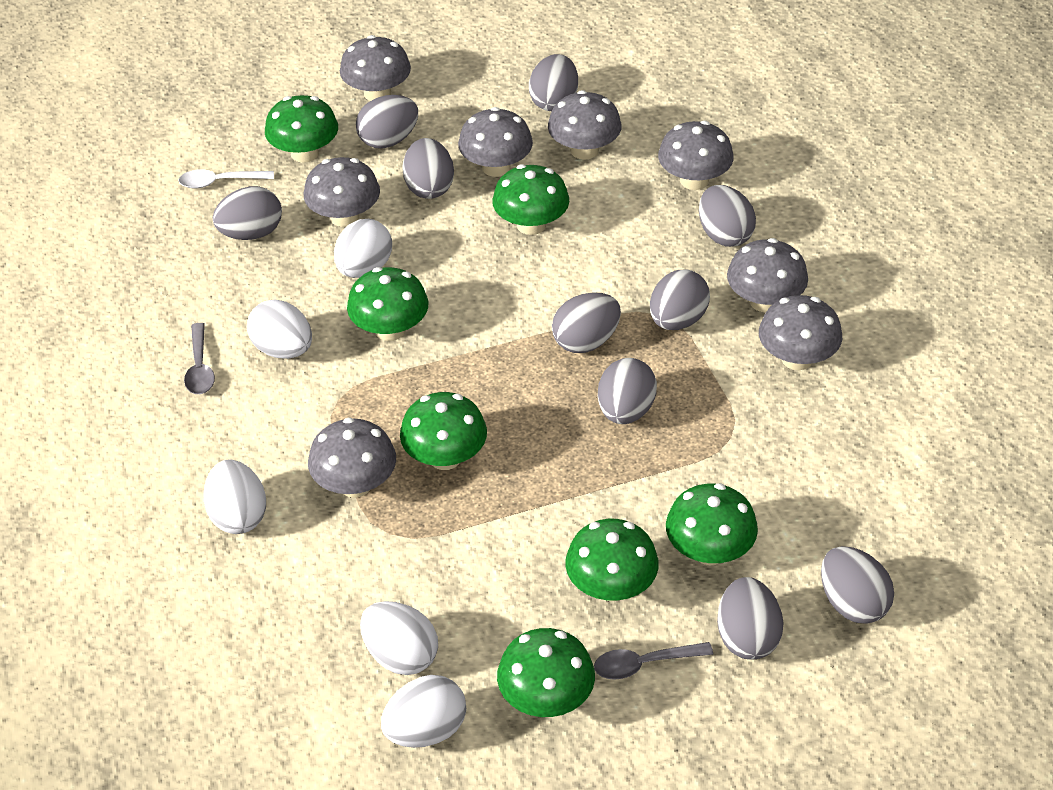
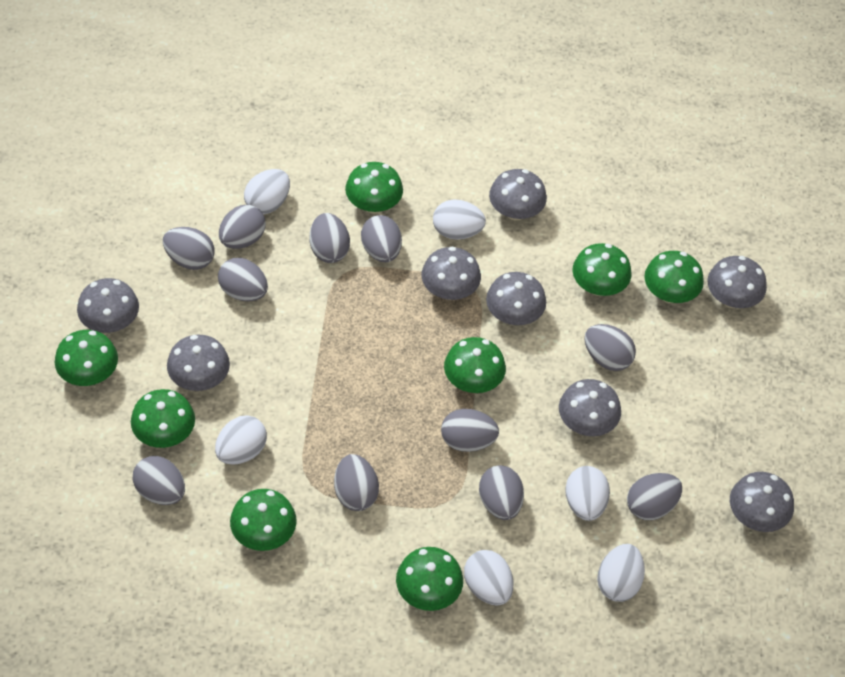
green mushroom: 7 -> 8
grey egg: 10 -> 11
grey spoon: 2 -> 0
white egg: 5 -> 6
white spoon: 1 -> 0

